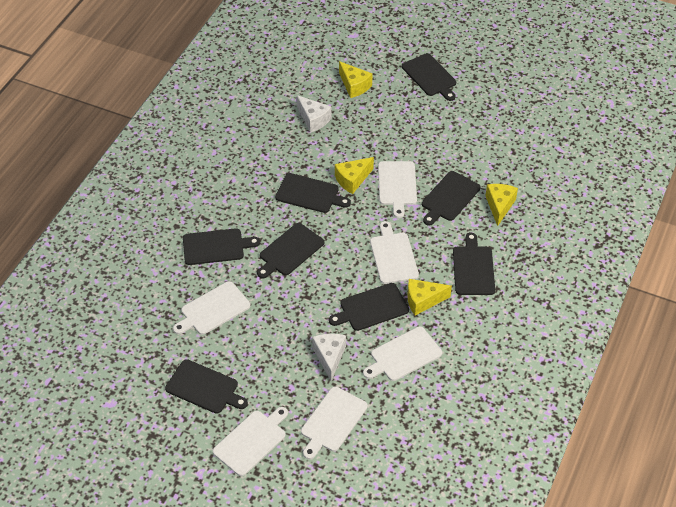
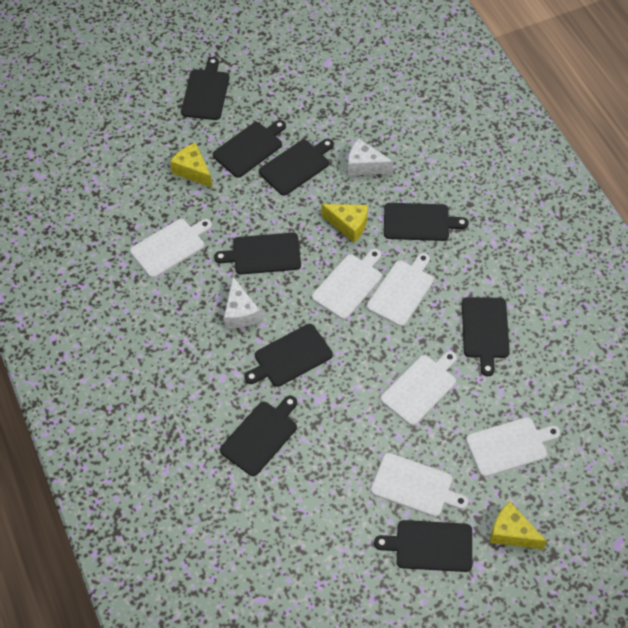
black cutting board: 8 -> 9
yellow cheese: 4 -> 3

